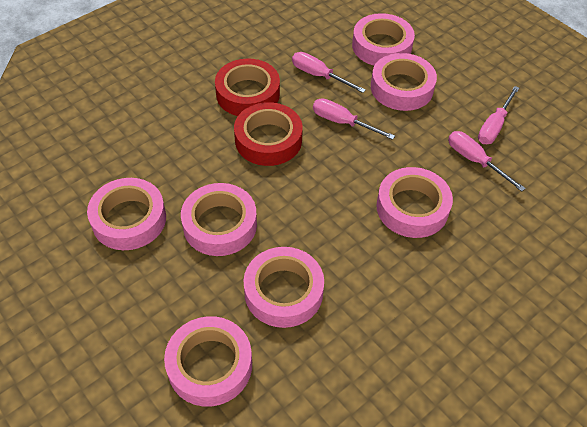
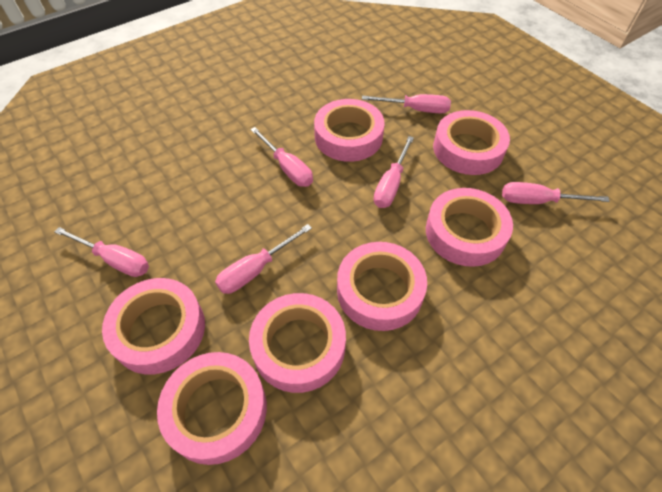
pink screwdriver: 4 -> 6
red tape: 2 -> 0

